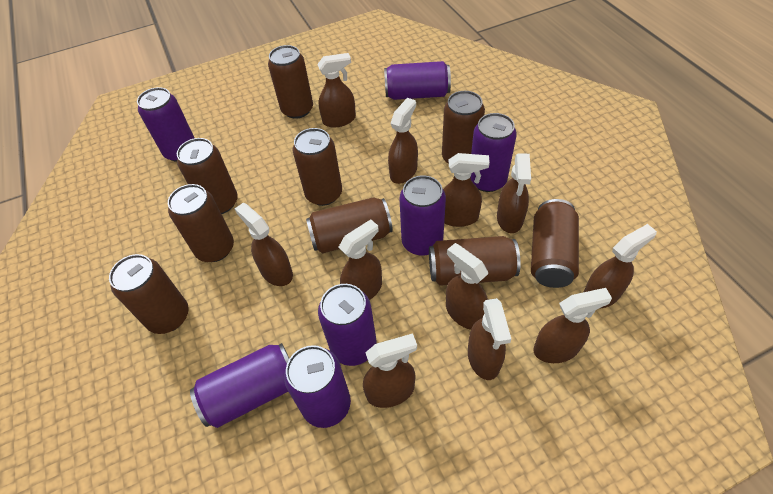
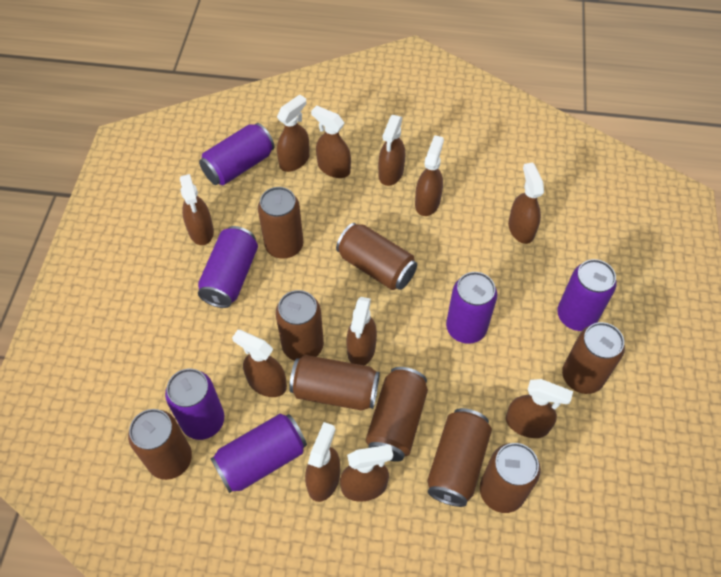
purple can: 7 -> 6

